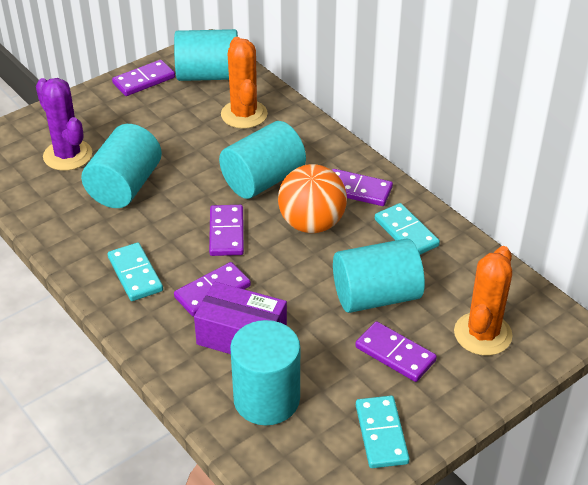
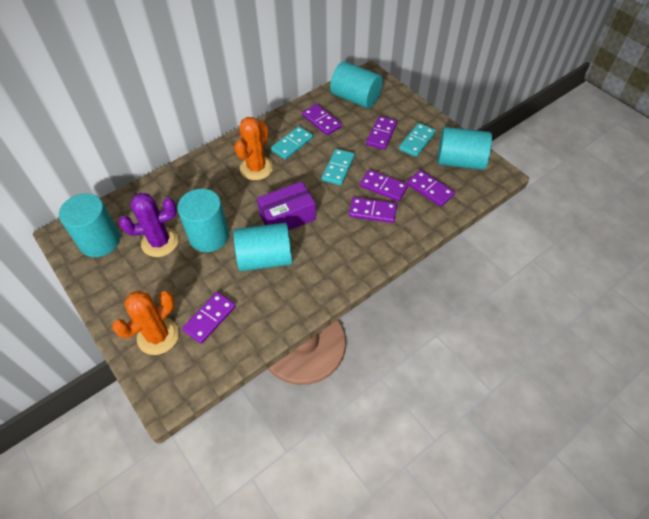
orange ball: 1 -> 0
purple domino: 5 -> 6

